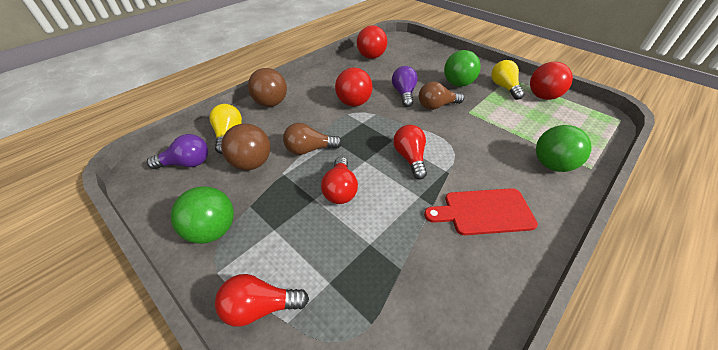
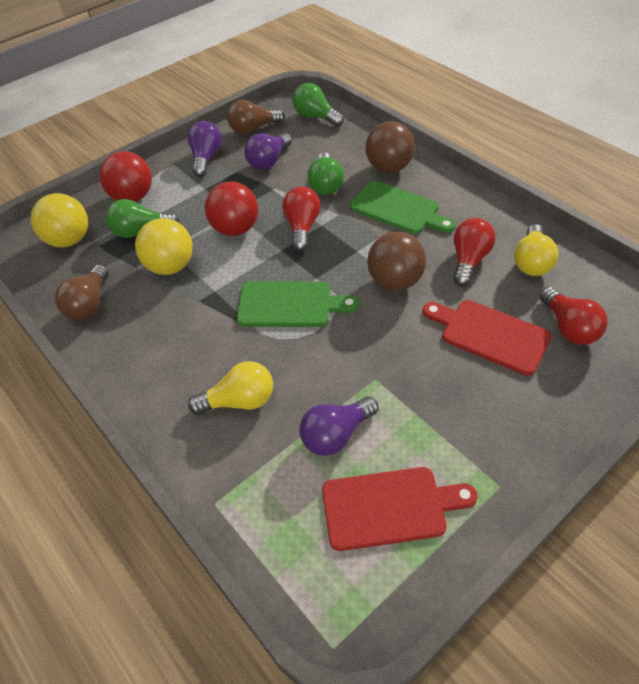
green ball: 3 -> 0
green cutting board: 0 -> 2
green light bulb: 0 -> 3
purple light bulb: 2 -> 3
red ball: 3 -> 2
red cutting board: 1 -> 2
yellow ball: 0 -> 2

